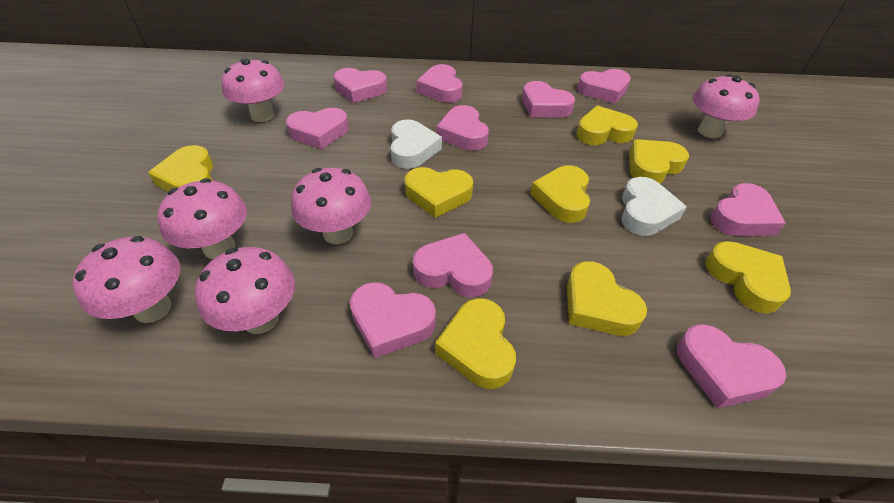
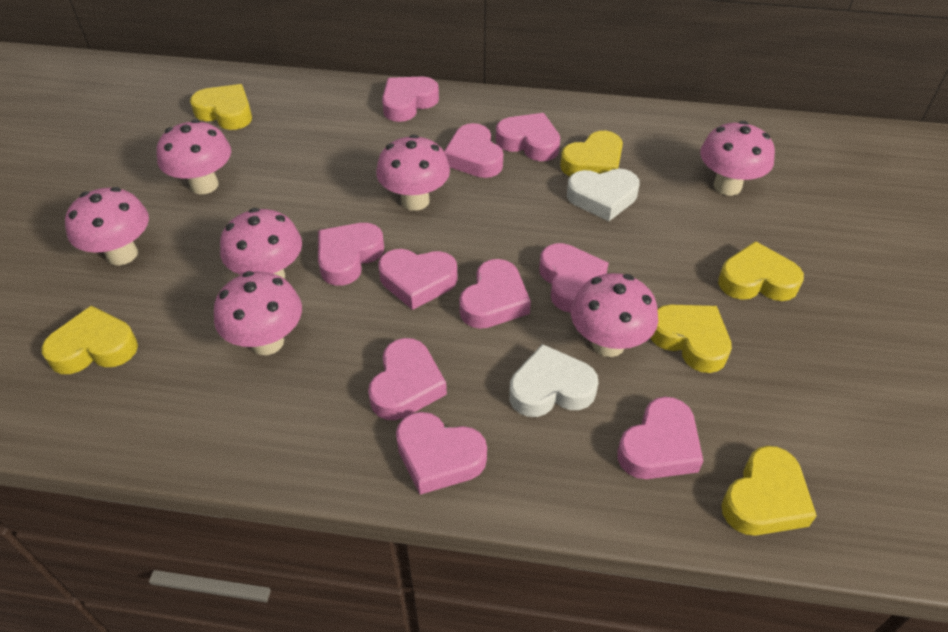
pink mushroom: 6 -> 7
yellow heart: 8 -> 6

